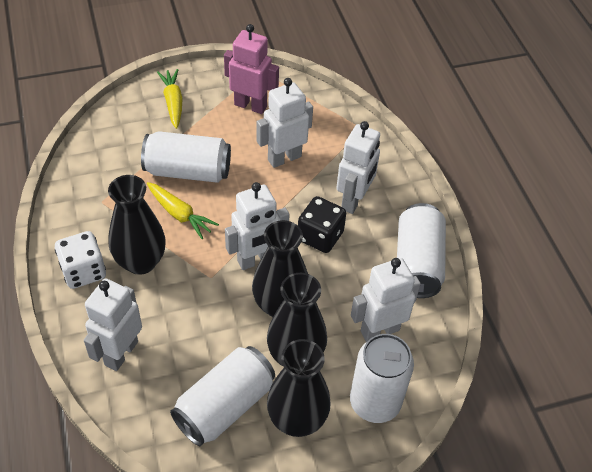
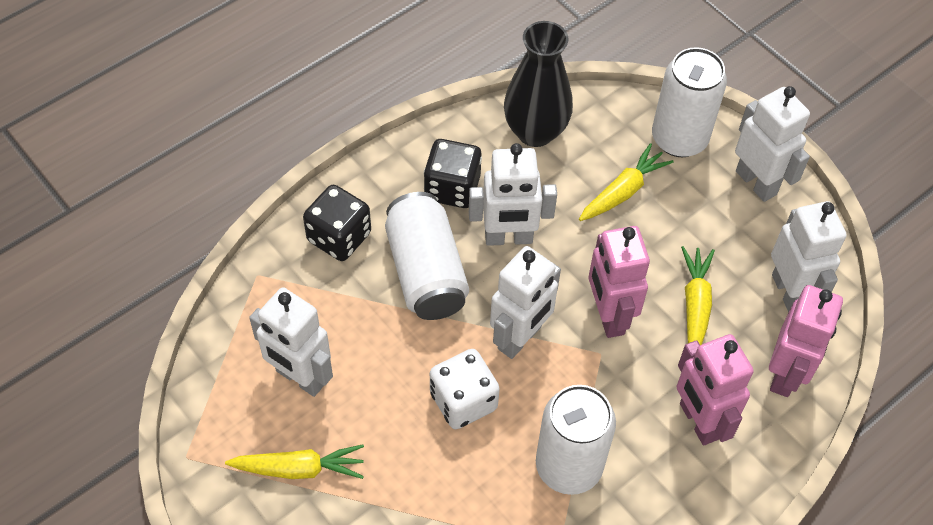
black dice: 1 -> 2
black vase: 4 -> 1
pink robot: 1 -> 3
white can: 4 -> 3
yellow carrot: 2 -> 3

